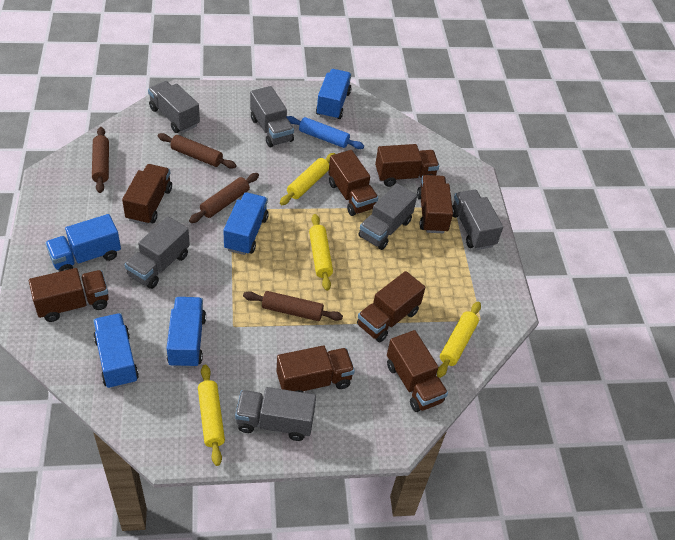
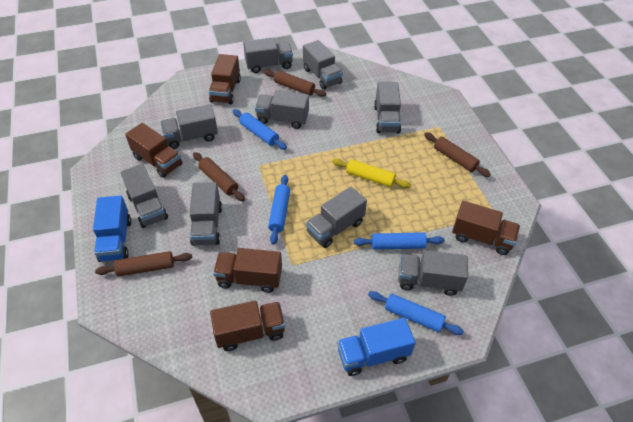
blue rolling pin: 1 -> 4
blue truck: 5 -> 2
brown truck: 8 -> 5
grey truck: 6 -> 9
yellow rolling pin: 4 -> 1

